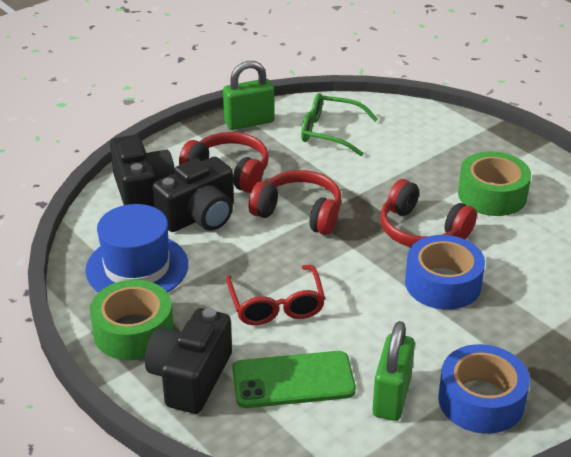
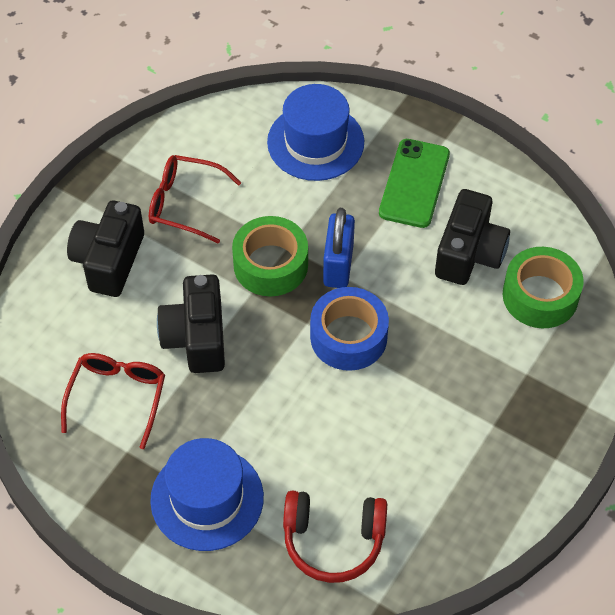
blue hat: 1 -> 2
blue padlock: 0 -> 1
blue tape: 2 -> 1
green glasses: 1 -> 0
green padlock: 2 -> 0
red glasses: 1 -> 2
red headphones: 3 -> 1

